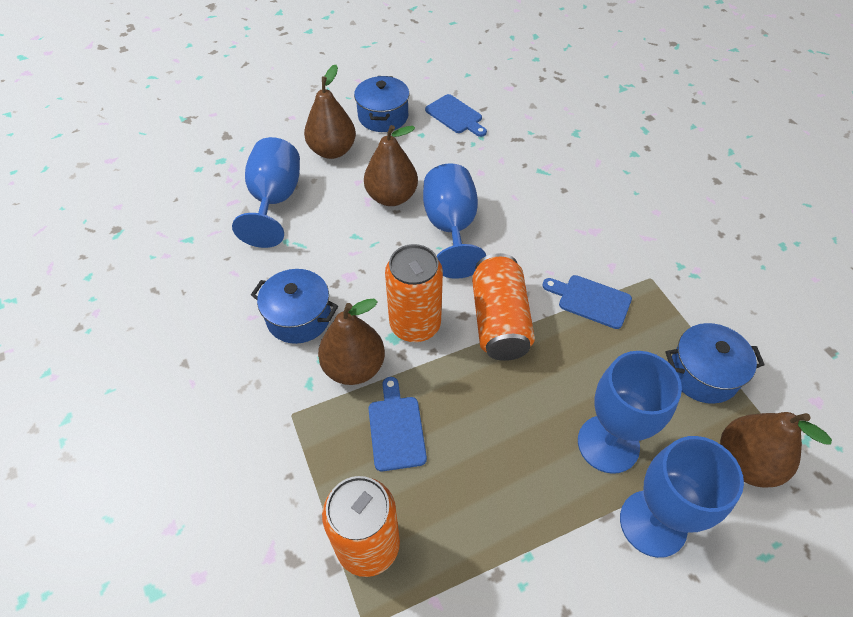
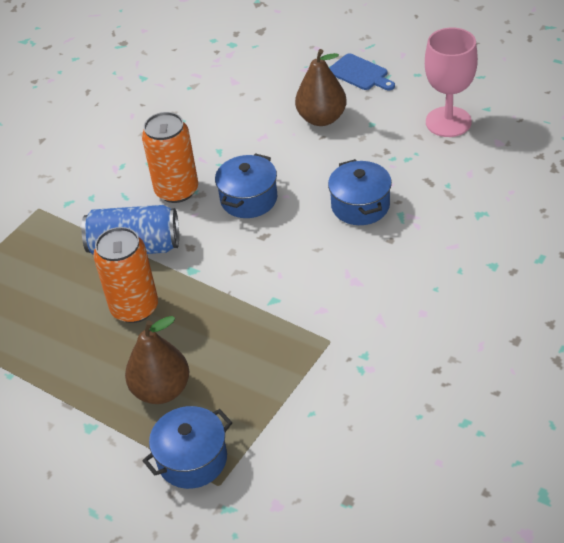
blue can: 0 -> 1
blue cutting board: 3 -> 1
blue goblet: 4 -> 0
brown pear: 4 -> 2
orange can: 3 -> 2
pink goblet: 0 -> 1

